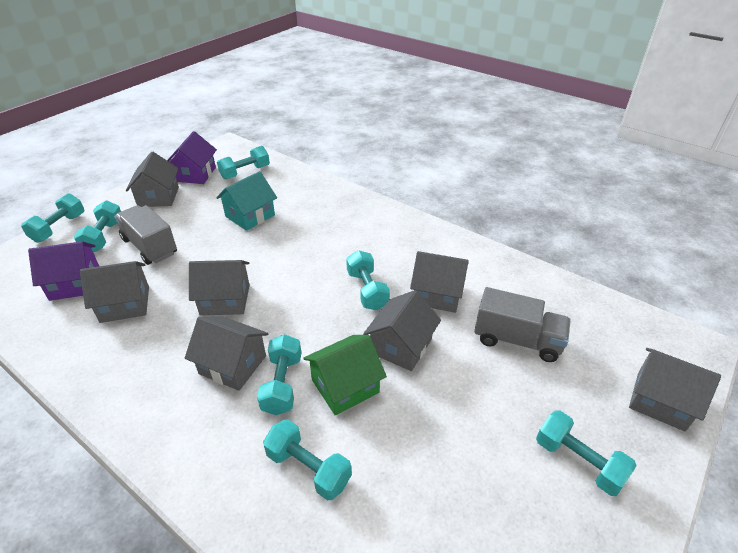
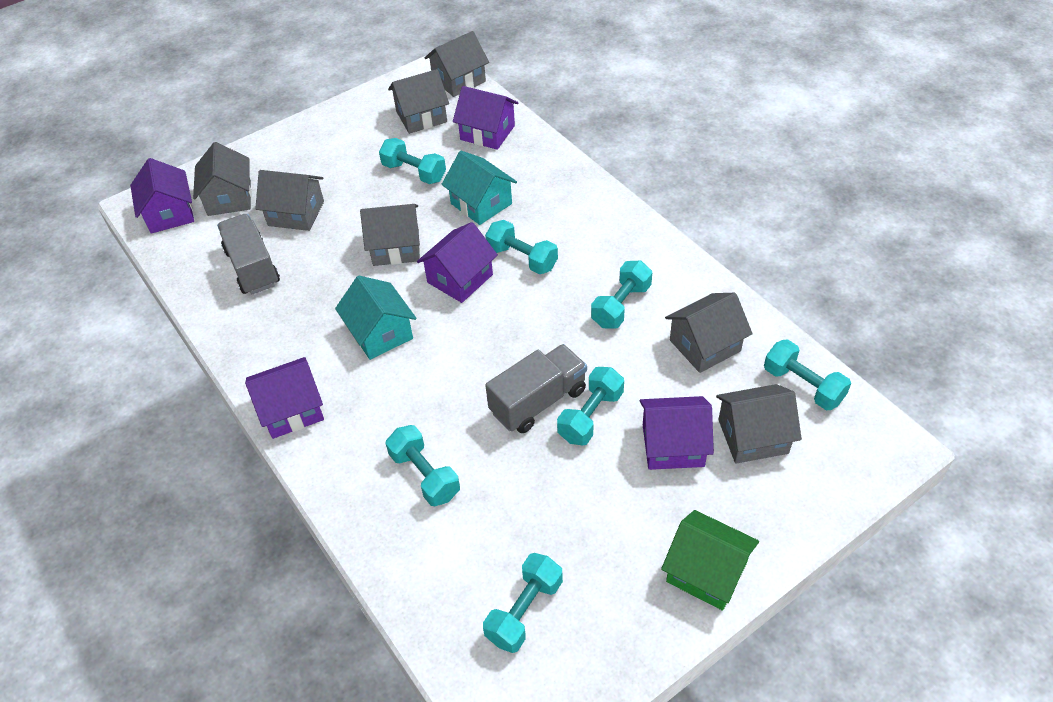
purple house: 2 -> 5
turquoise house: 1 -> 2

